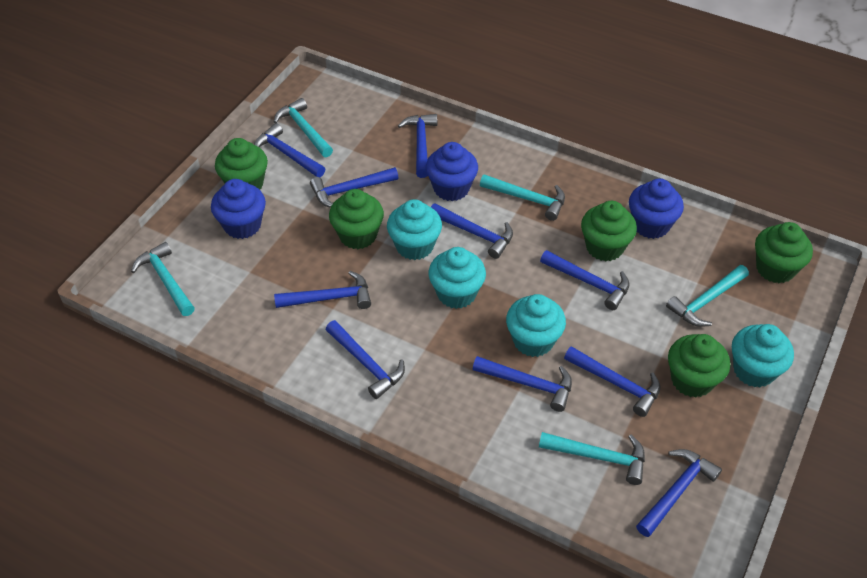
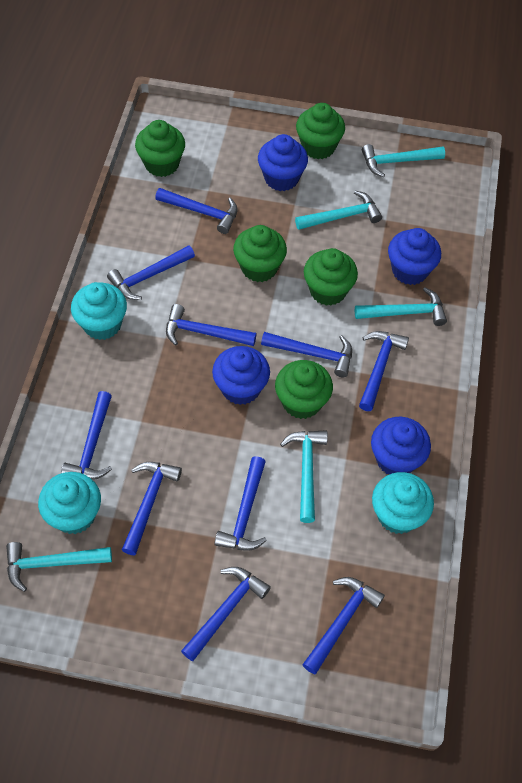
blue cupcake: 3 -> 4
turquoise cupcake: 4 -> 3

